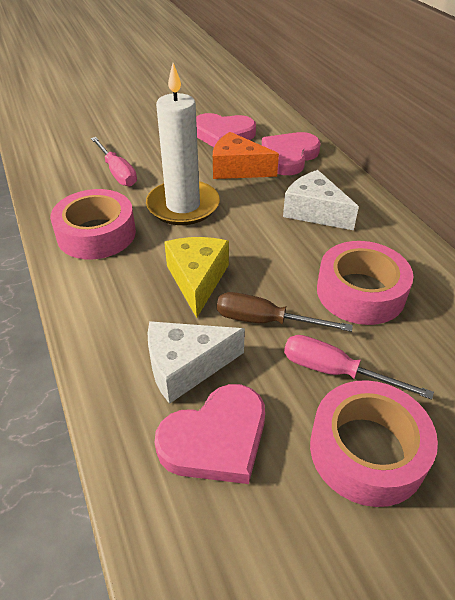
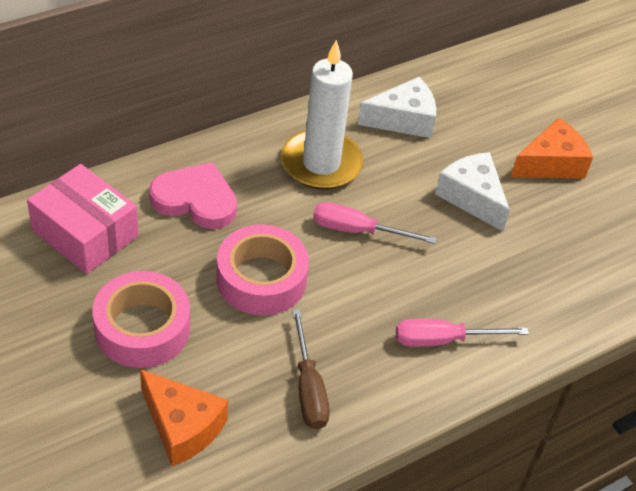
orange cheese: 1 -> 2
pink box: 0 -> 1
pink heart: 3 -> 1
pink tape: 3 -> 2
yellow cheese: 1 -> 0

